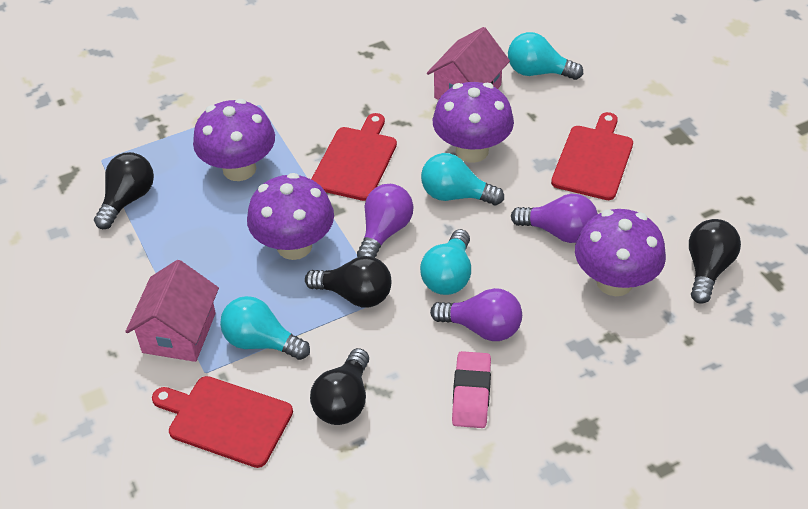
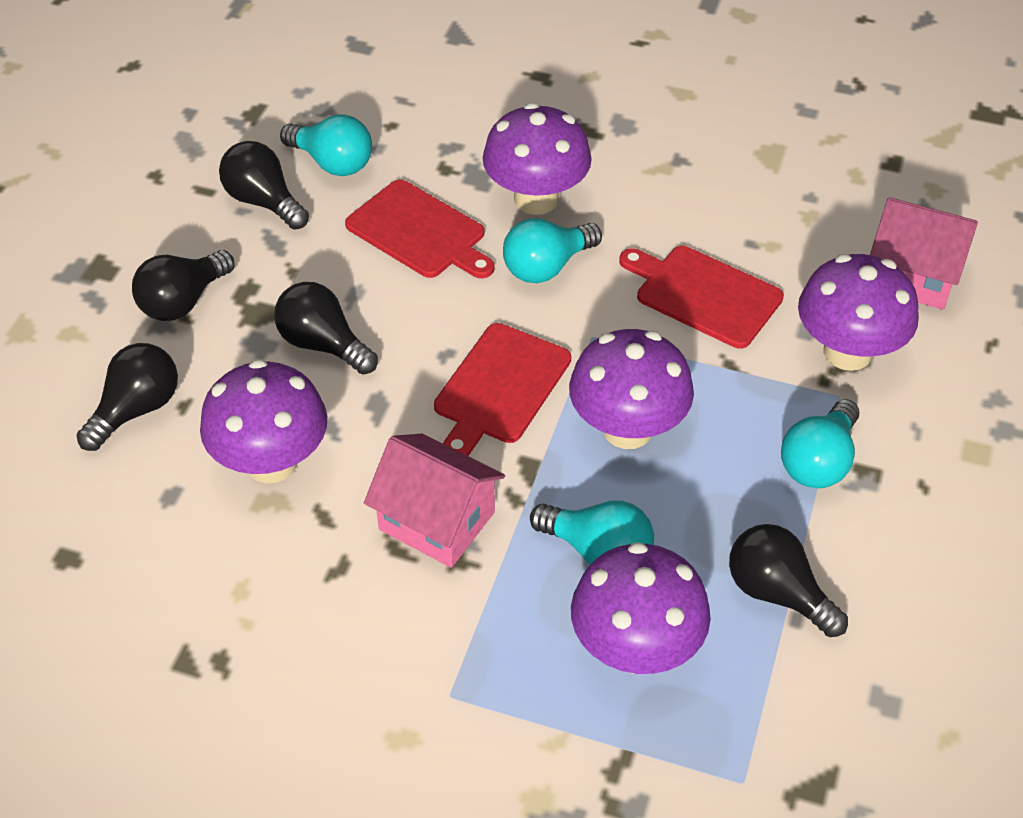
black light bulb: 4 -> 5
pink eraser: 1 -> 0
purple light bulb: 3 -> 0
purple mushroom: 4 -> 5

